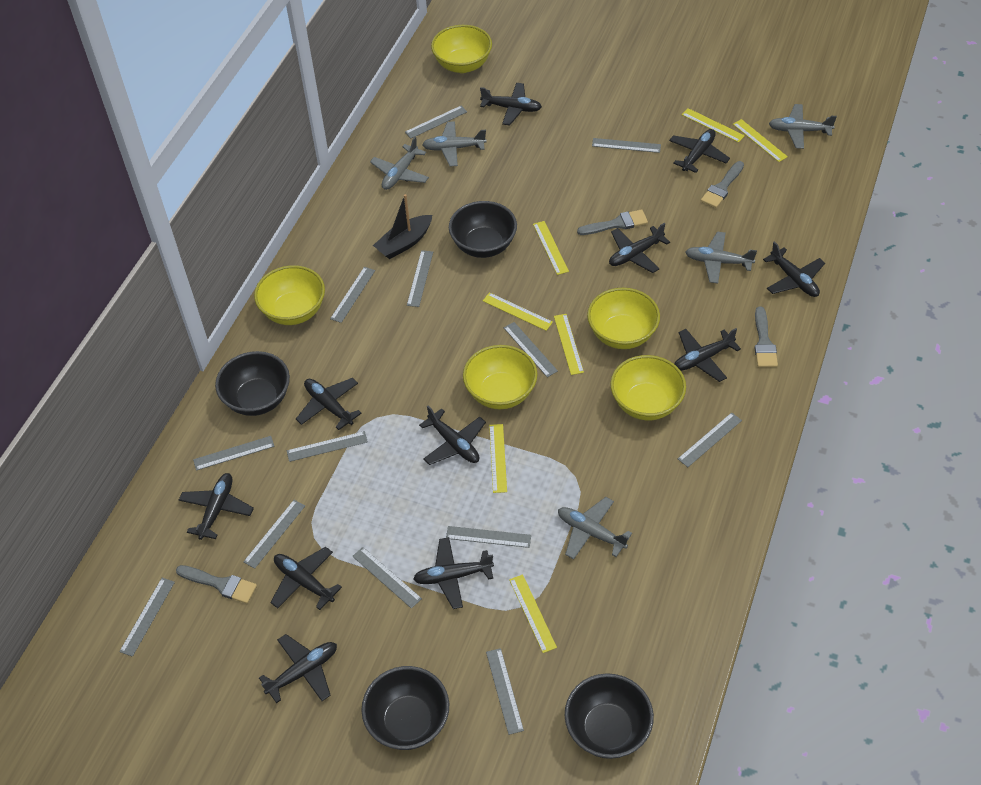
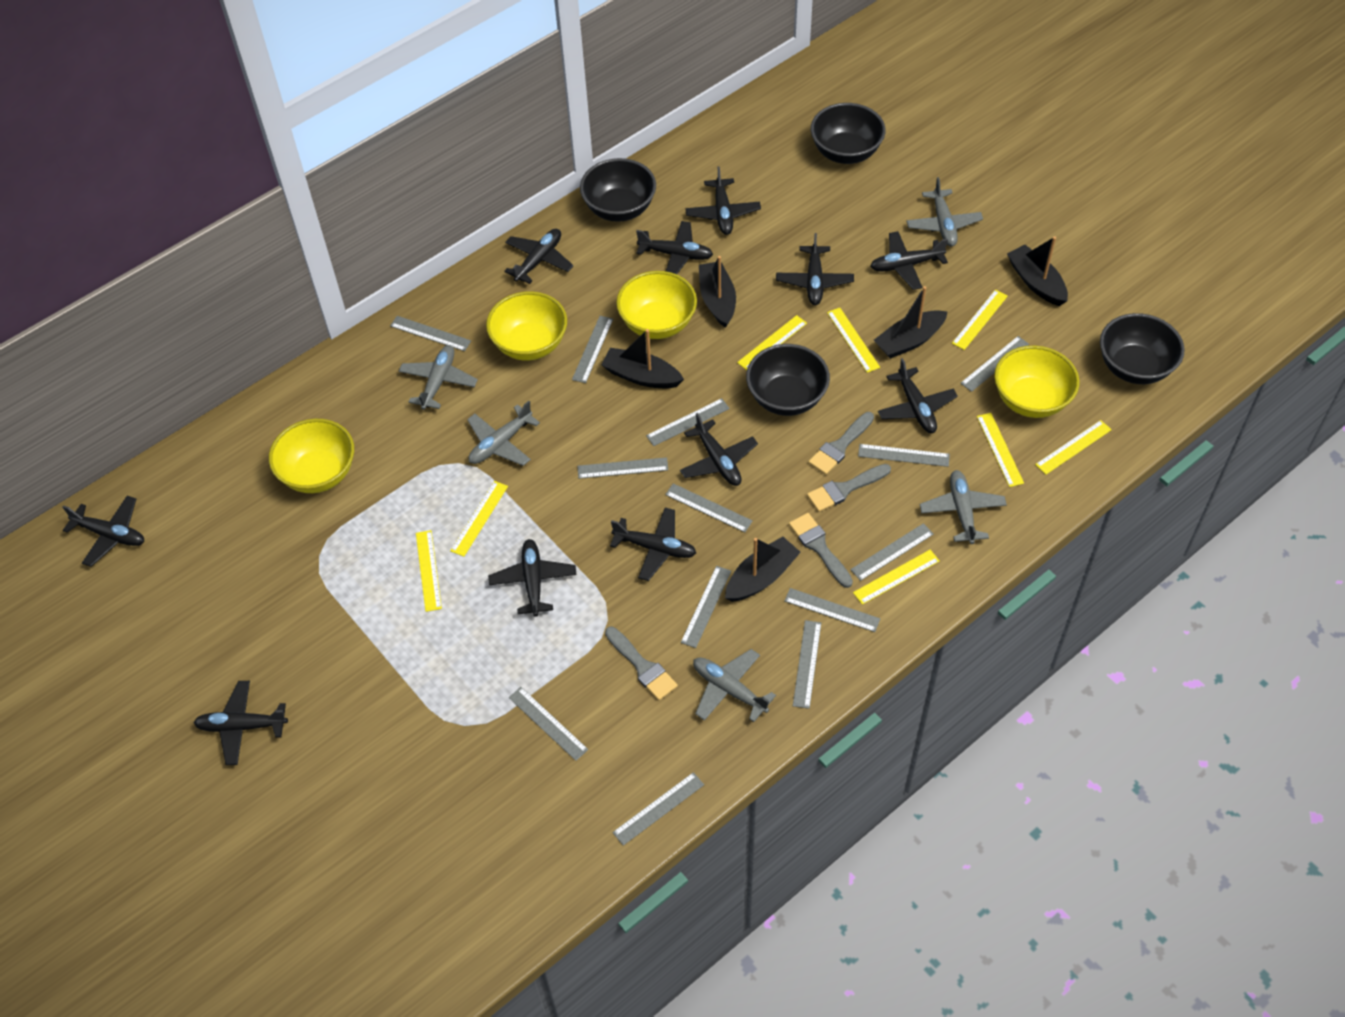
black boat: 1 -> 5
yellow bowl: 5 -> 4
yellow ruler: 7 -> 8

